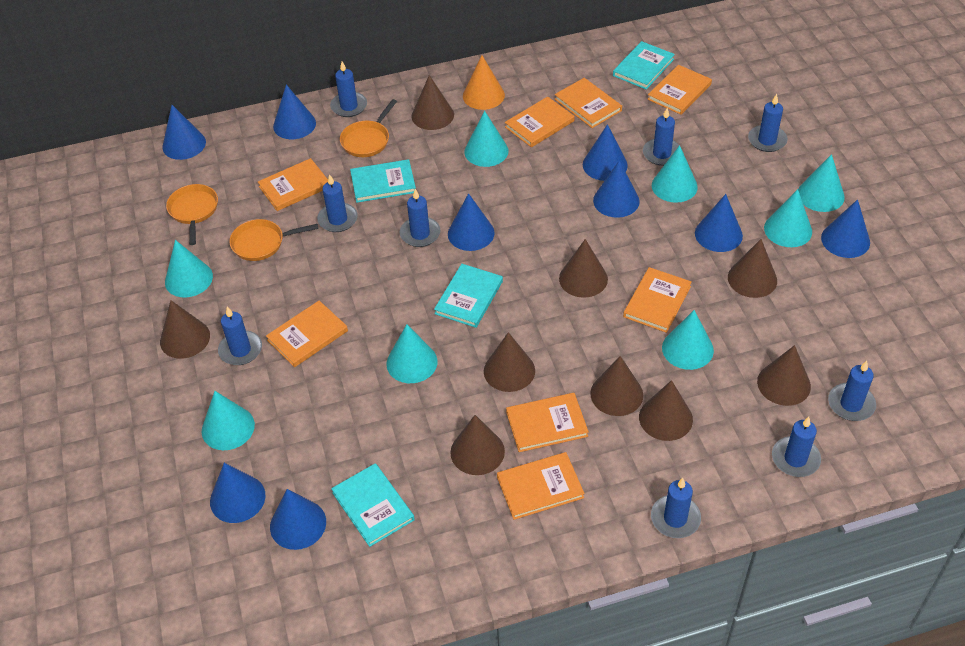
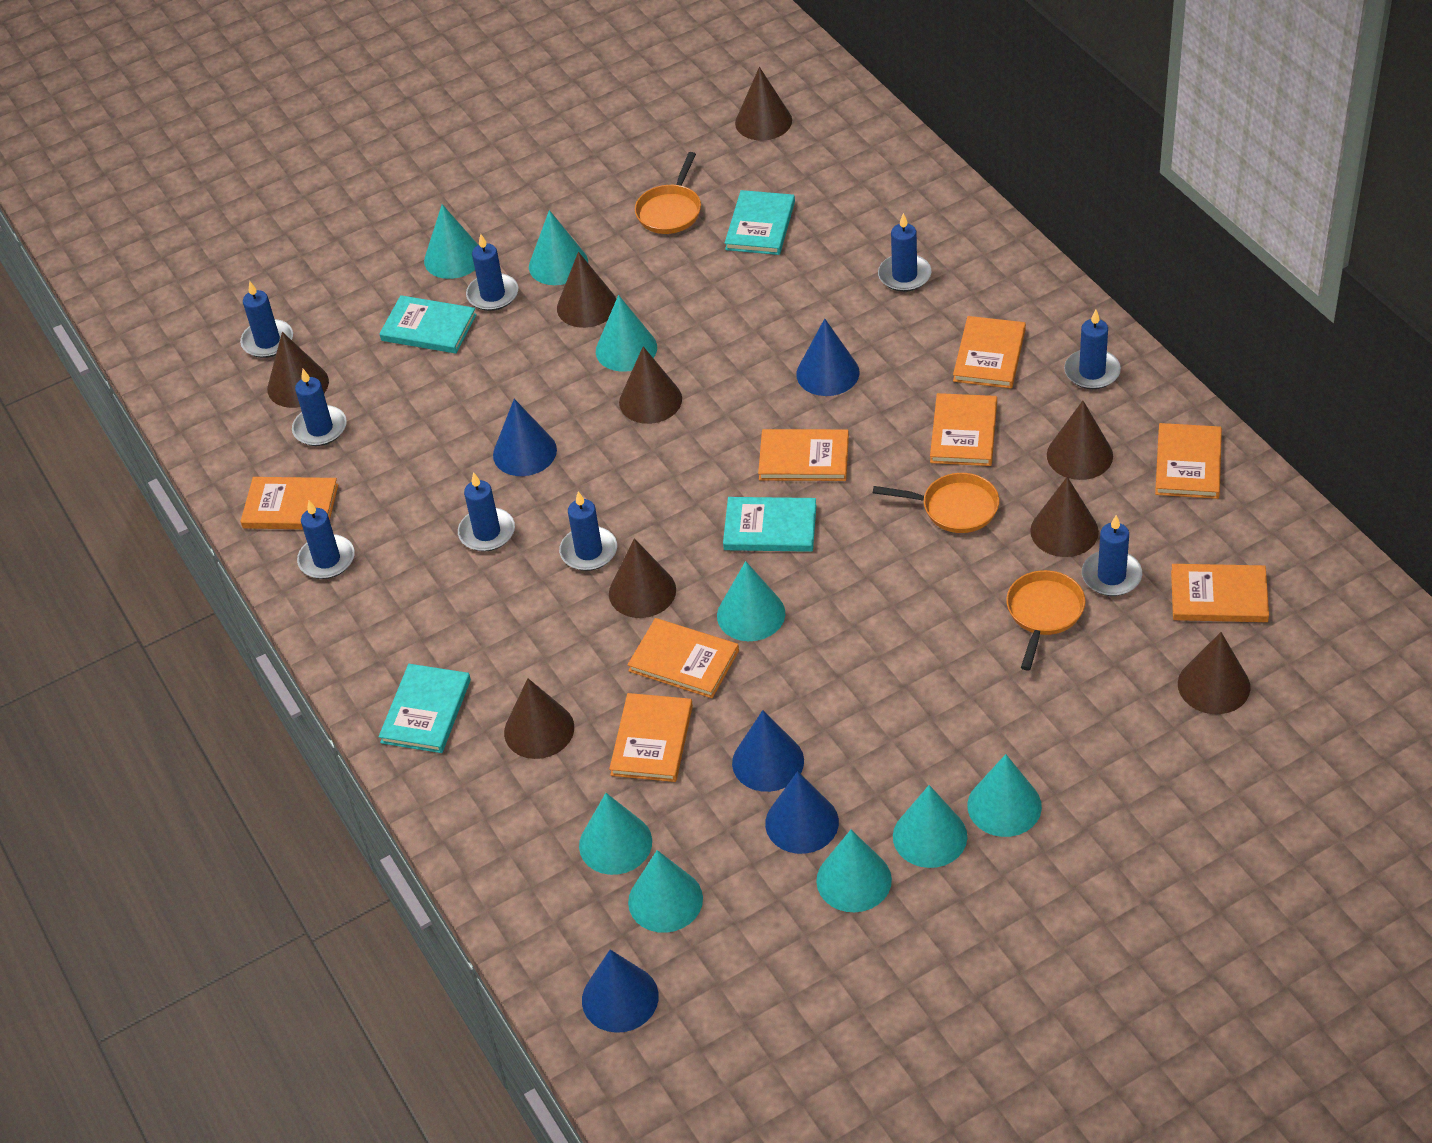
blue cone: 9 -> 5
orange cone: 1 -> 0
turquoise cone: 8 -> 9

